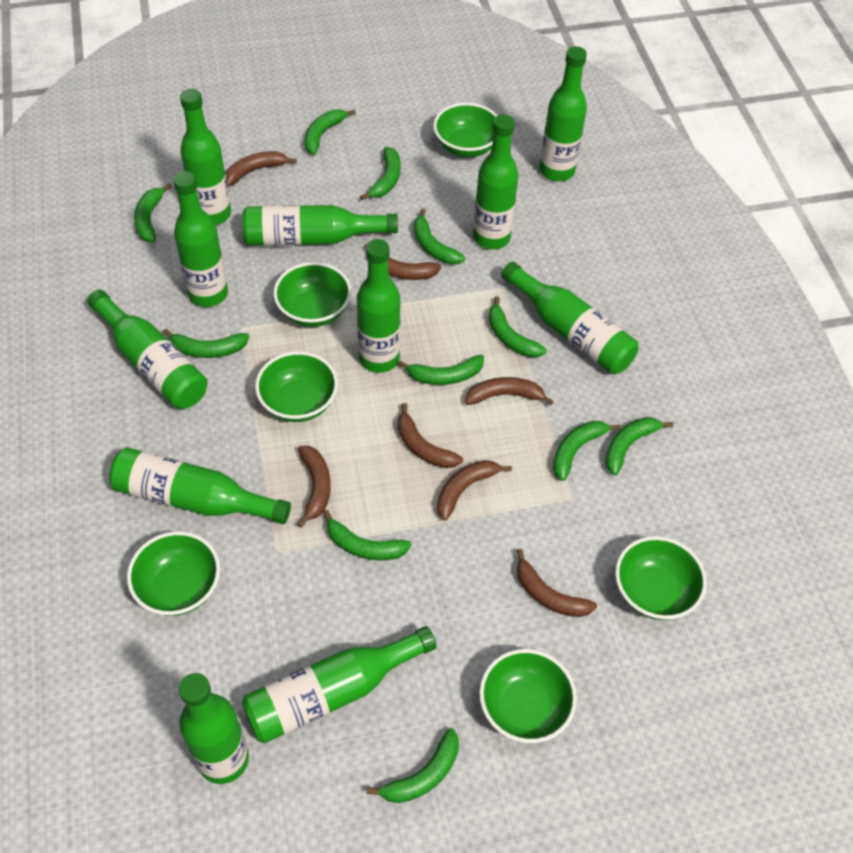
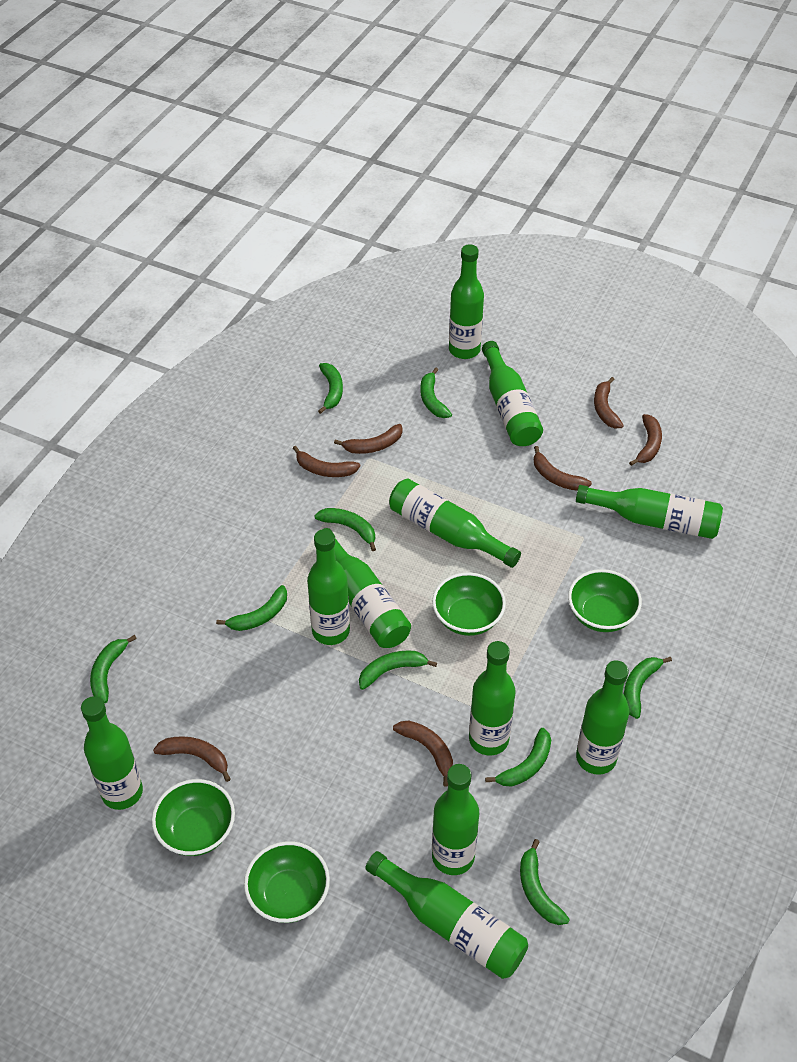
green banana: 11 -> 9
green bowl: 6 -> 4

